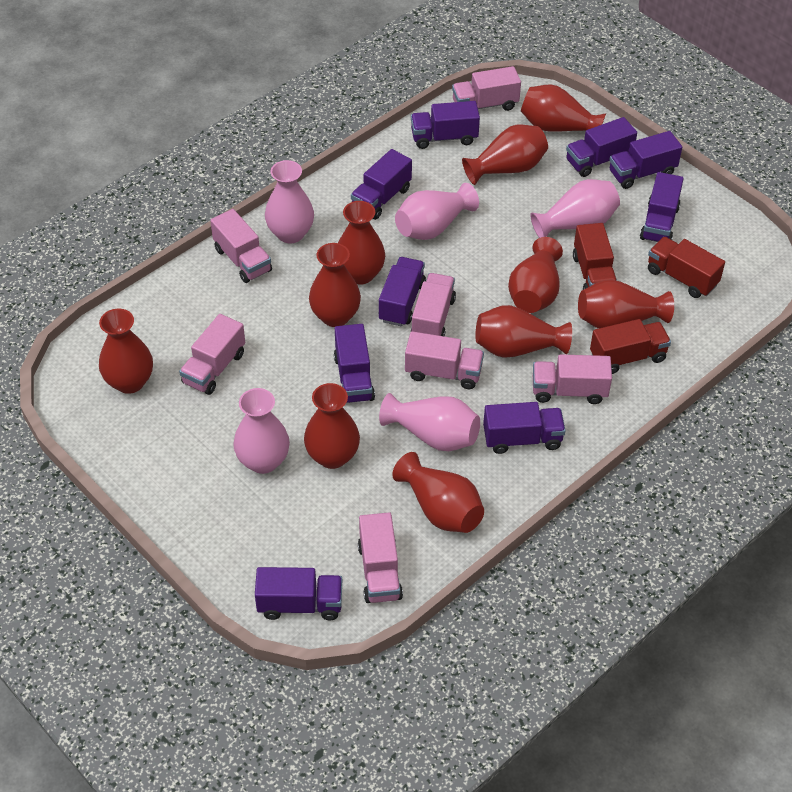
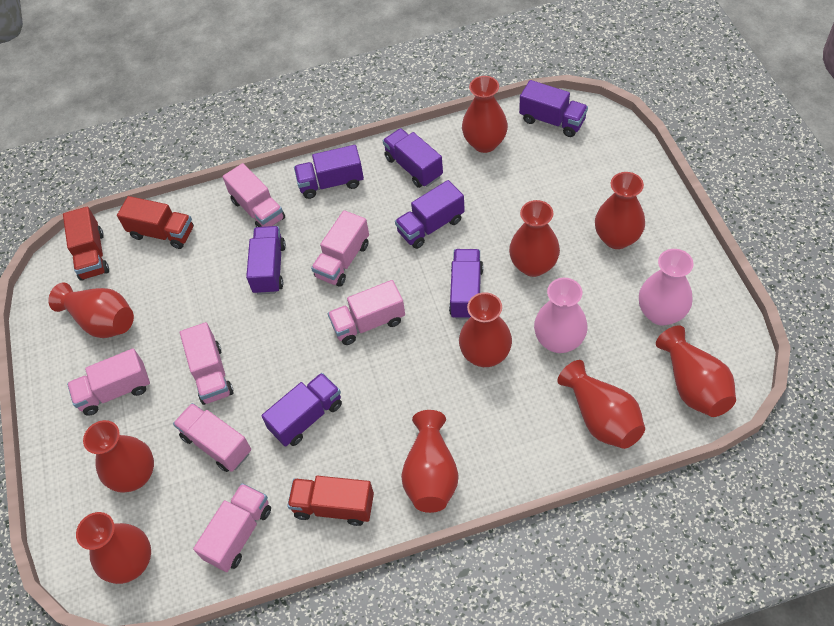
pink vase: 5 -> 2
purple truck: 9 -> 7

